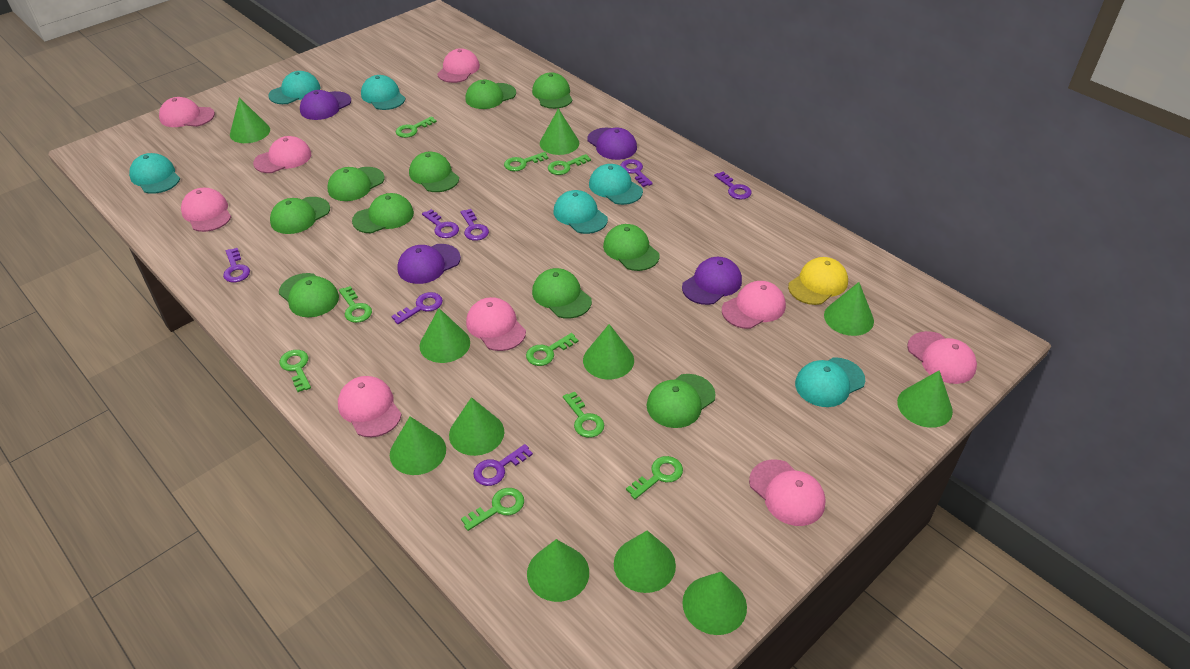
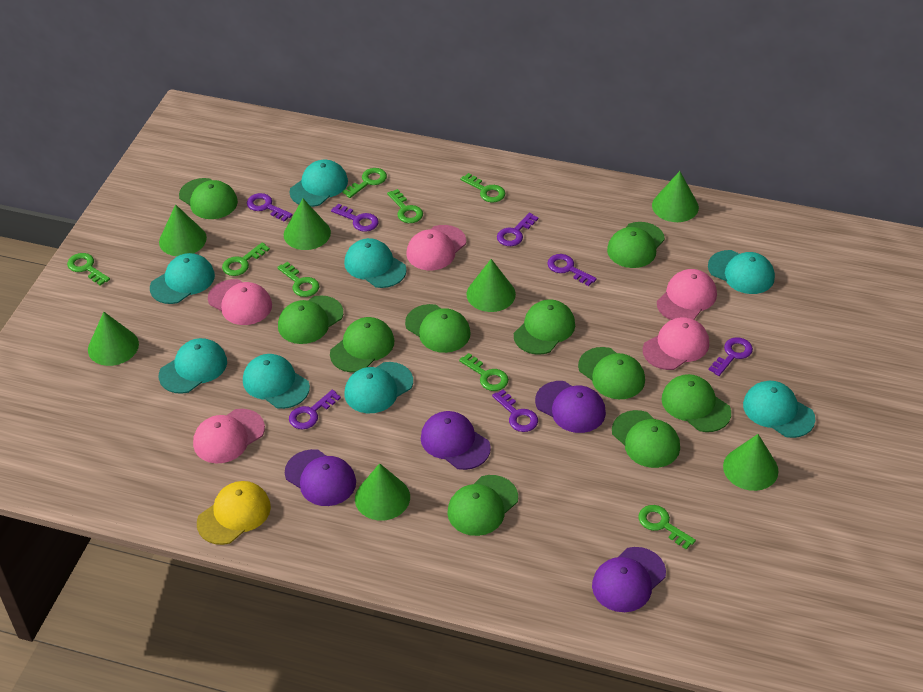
green cone: 11 -> 7
green key: 9 -> 8
pink cap: 9 -> 5
turquoise cap: 6 -> 8

